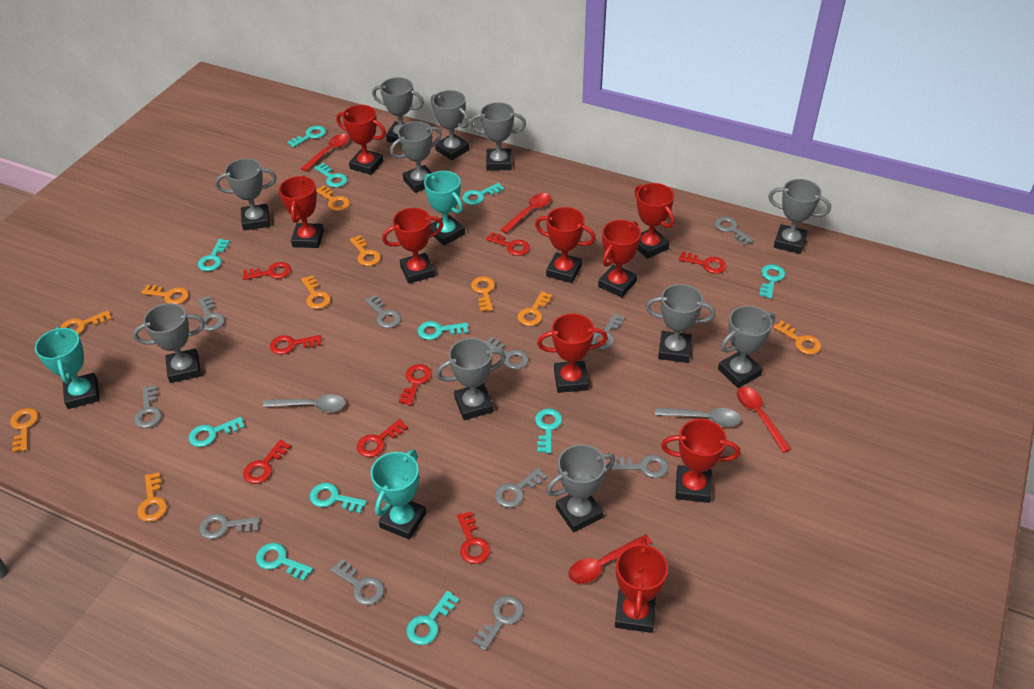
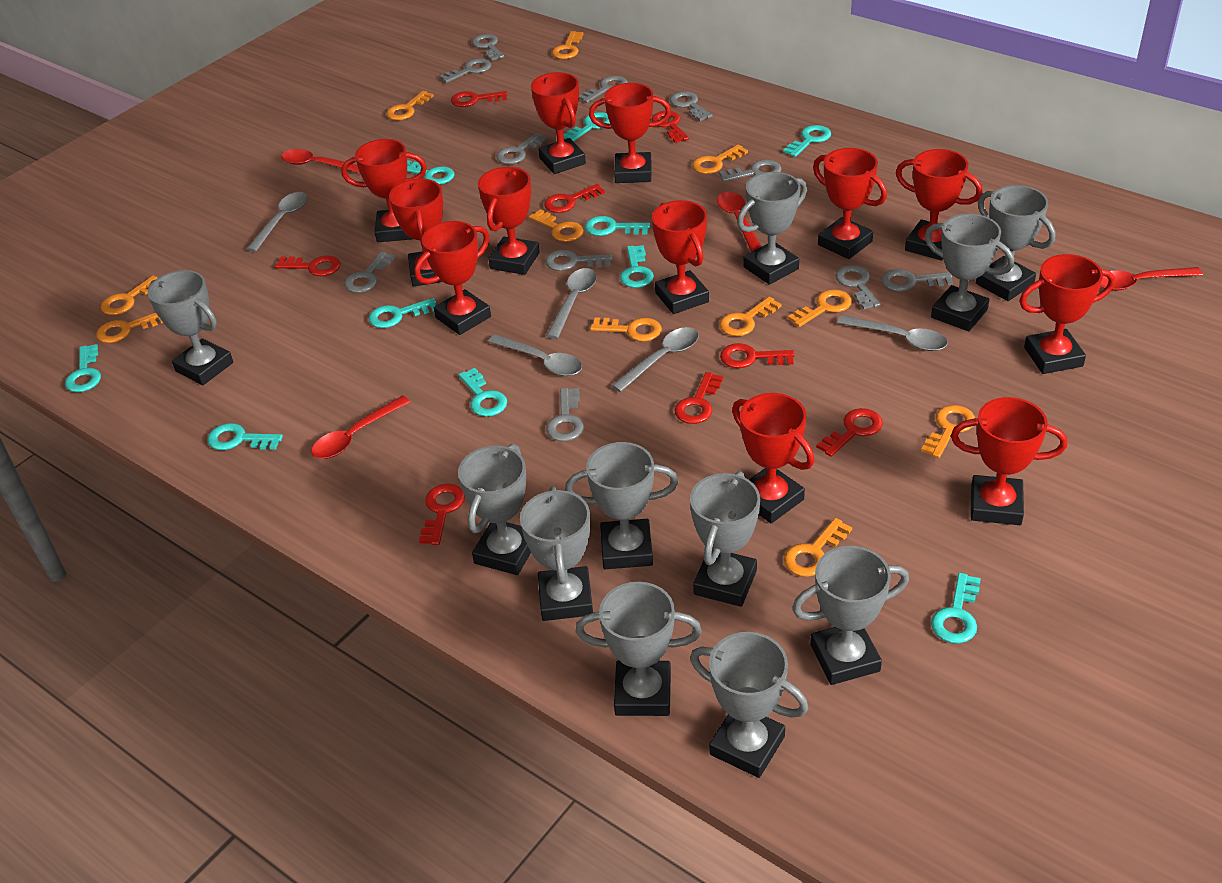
grey spoon: 2 -> 5
orange key: 10 -> 11
red trophy: 9 -> 12
turquoise key: 11 -> 10
turquoise trophy: 3 -> 0

